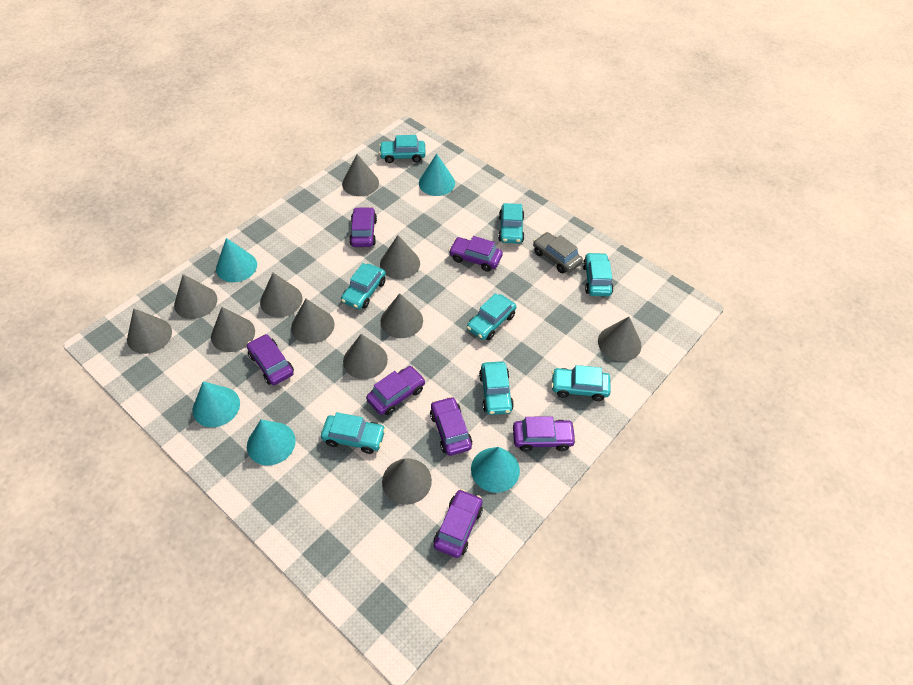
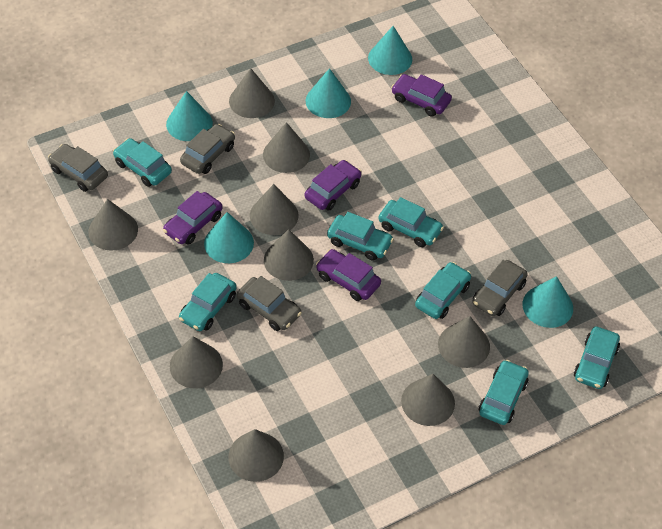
grey car: 1 -> 4
grey cone: 11 -> 9
purple car: 7 -> 4
turquoise car: 8 -> 7

